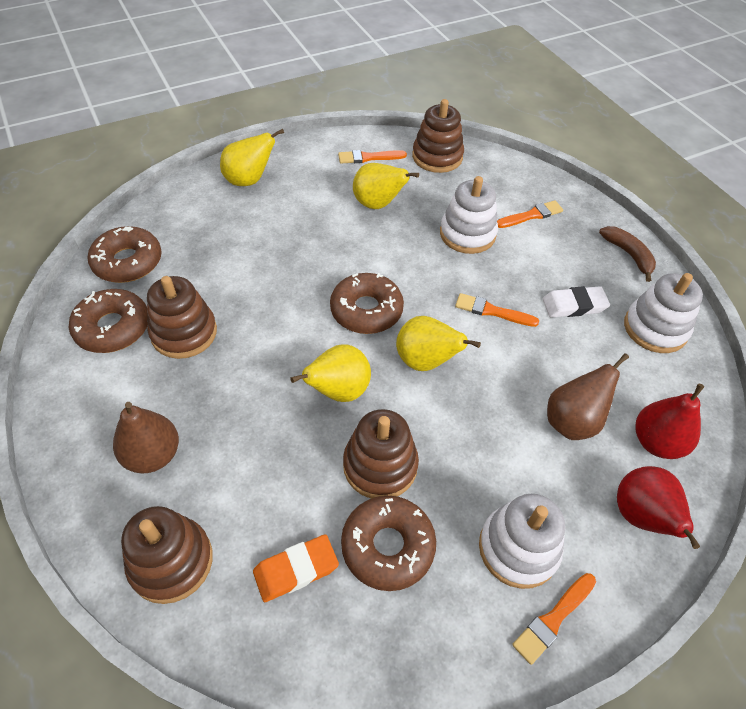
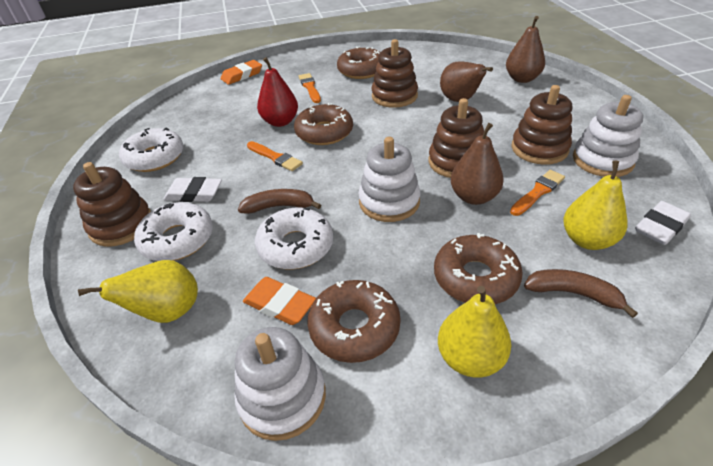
brown banana: 1 -> 2
brown pear: 2 -> 3
orange brush: 4 -> 3
orange eraser: 1 -> 2
red pear: 2 -> 1
white donut: 0 -> 3
white eraser: 1 -> 2
yellow pear: 4 -> 3

